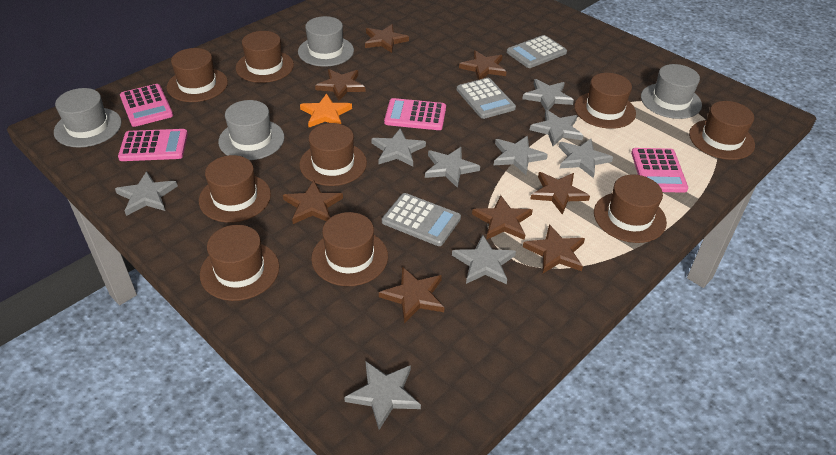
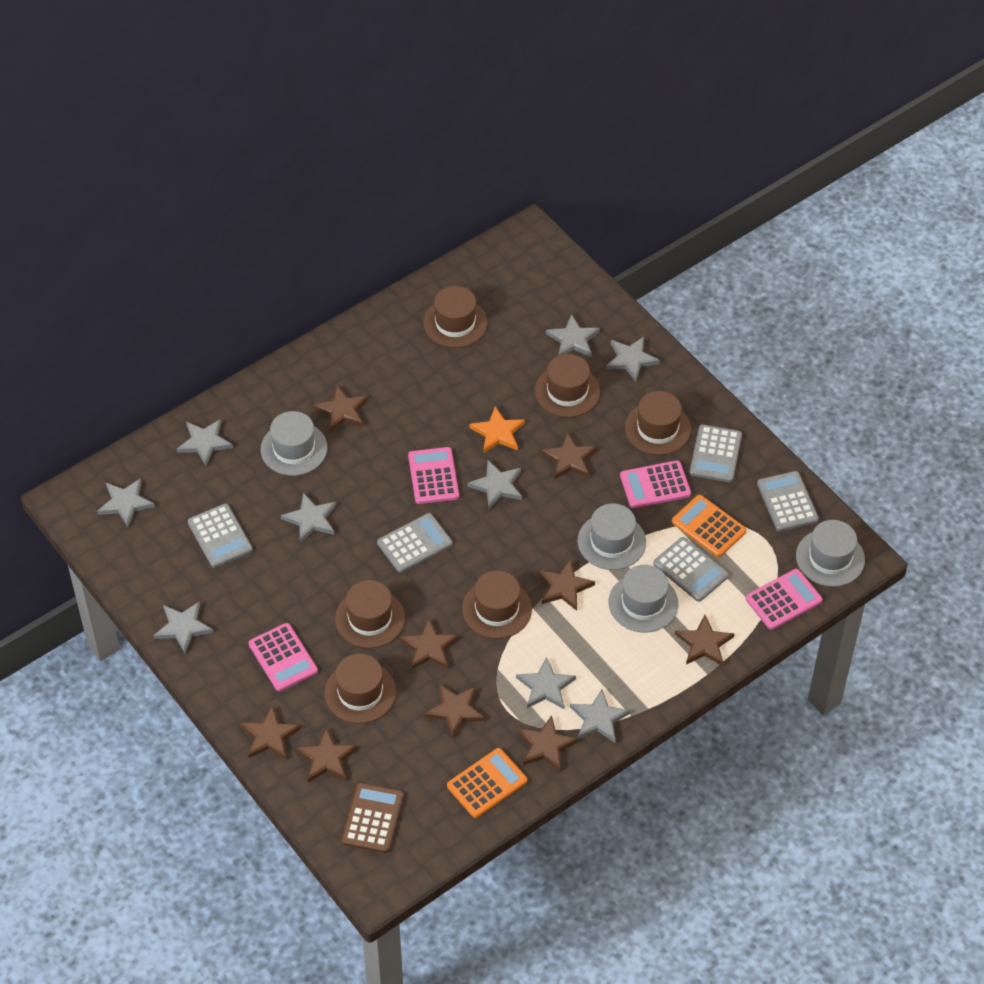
brown calculator: 0 -> 1
brown hat: 9 -> 6
brown star: 8 -> 9
grey calculator: 3 -> 5
orange calculator: 0 -> 2

